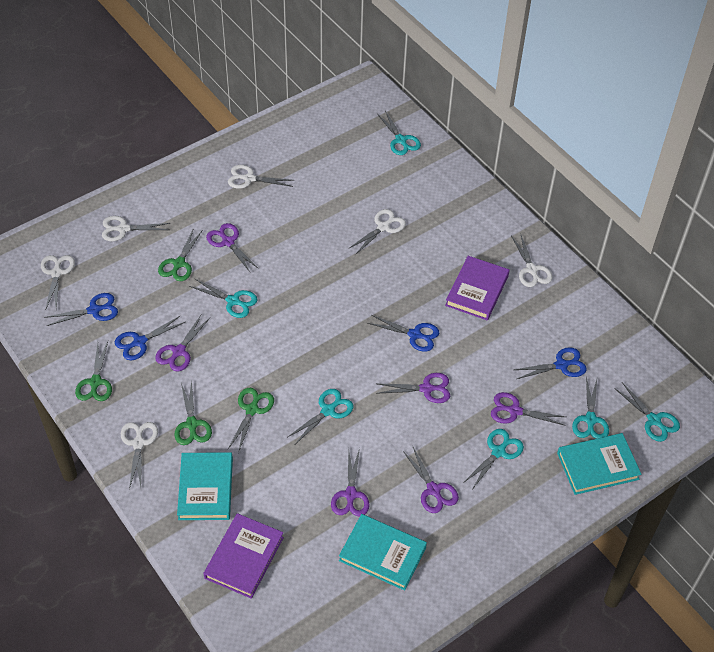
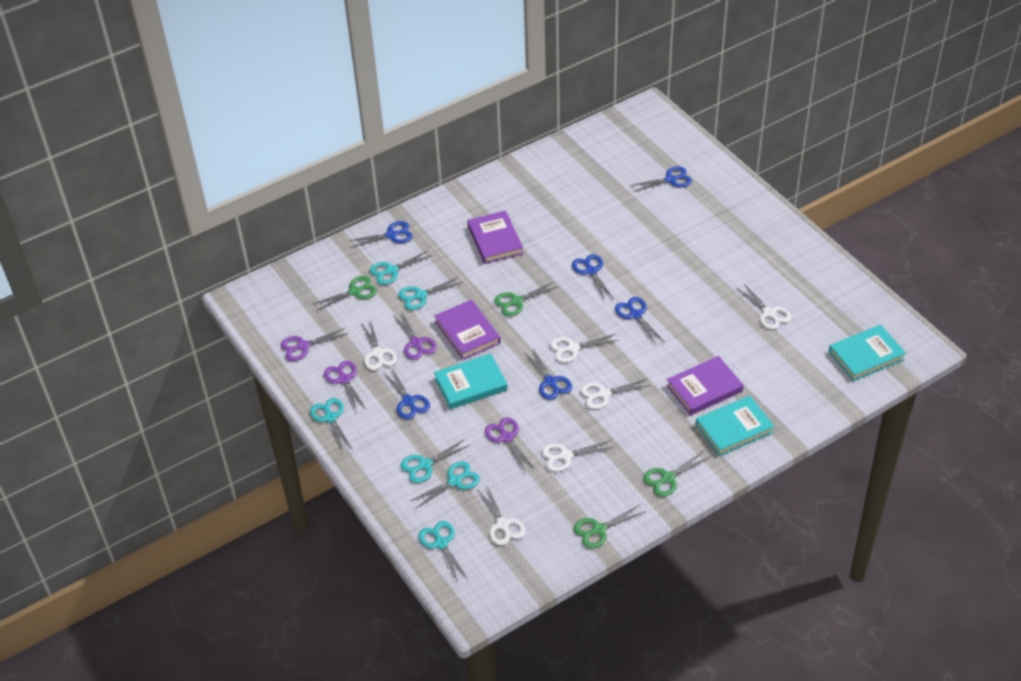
blue scissors: 4 -> 6
purple book: 2 -> 3
purple scissors: 6 -> 4

